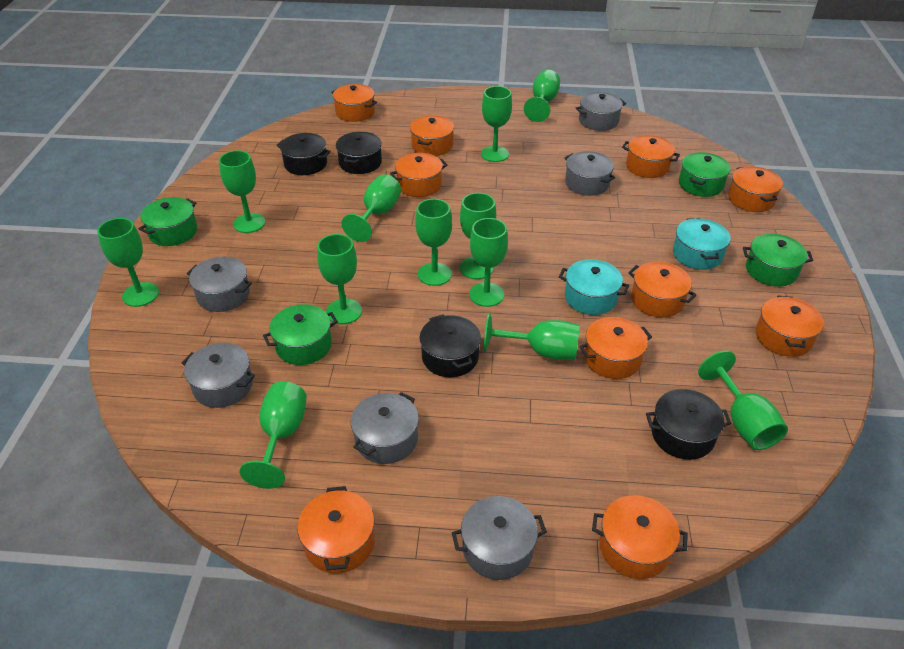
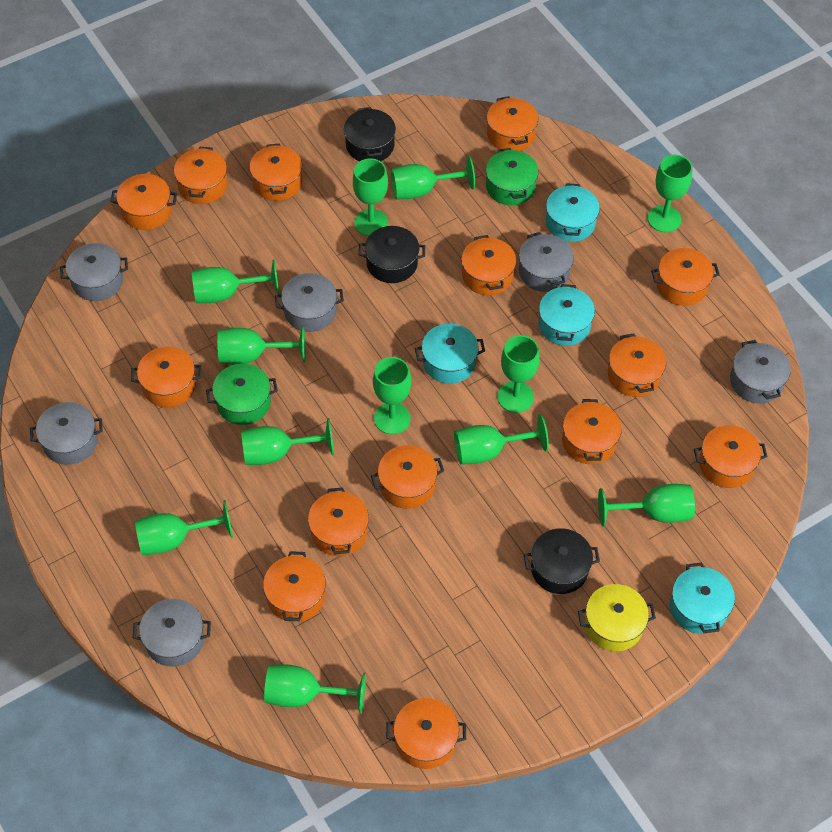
black pot: 4 -> 3
green pot: 4 -> 2
orange pot: 10 -> 14
turquoise pot: 2 -> 4
yellow pot: 0 -> 1

